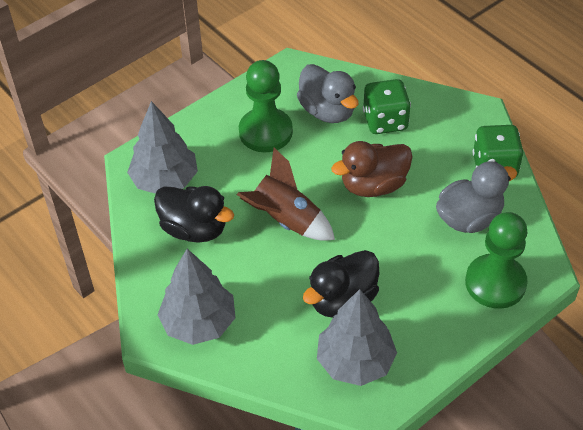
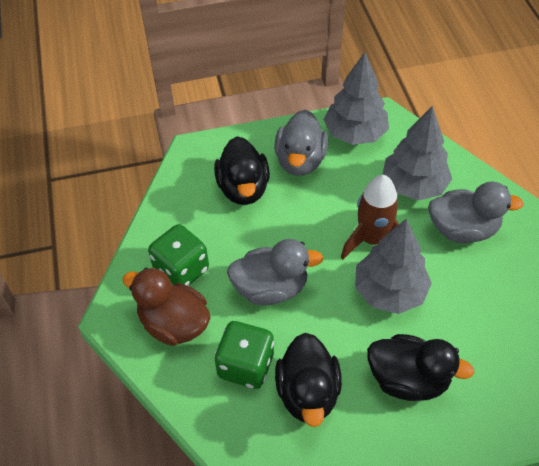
black duck: 2 -> 3
green pawn: 2 -> 0
grey duck: 2 -> 3

